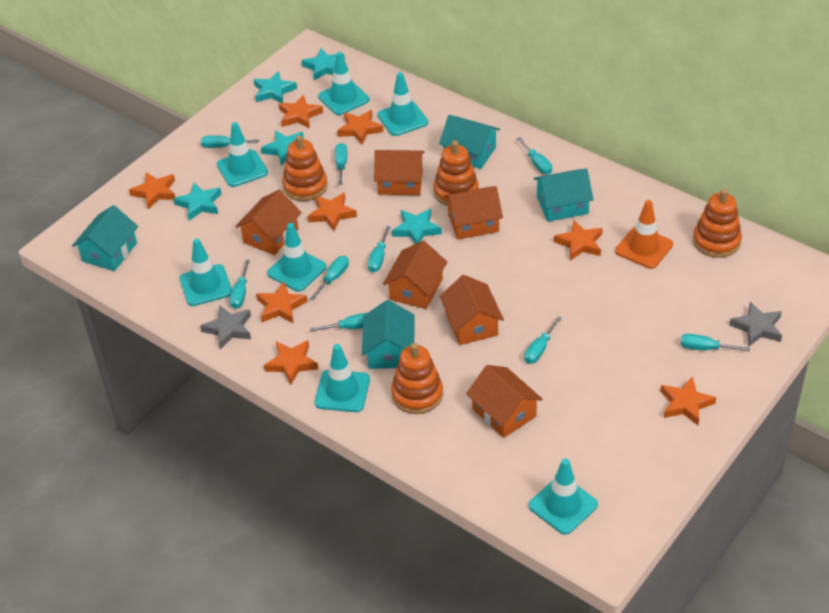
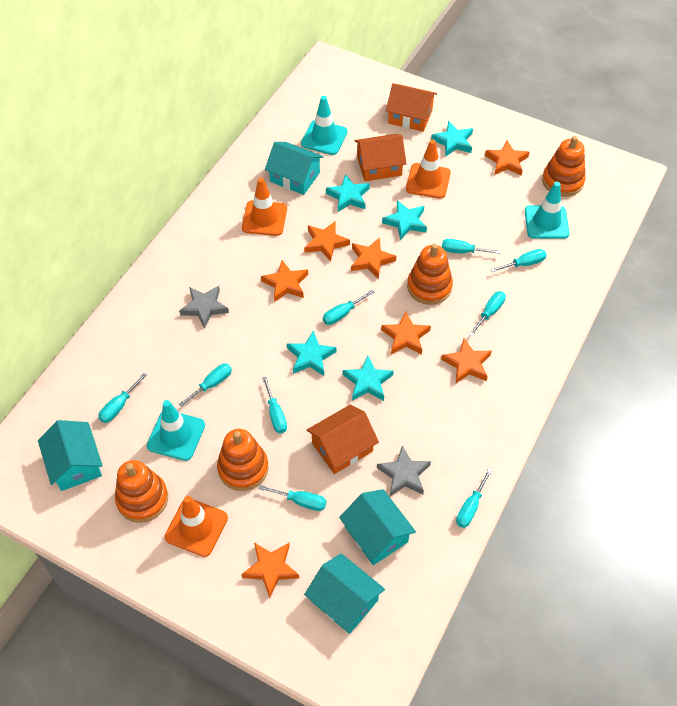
orange house: 6 -> 3
orange star: 8 -> 7
orange traffic cone: 1 -> 3
turquoise traffic cone: 7 -> 3

